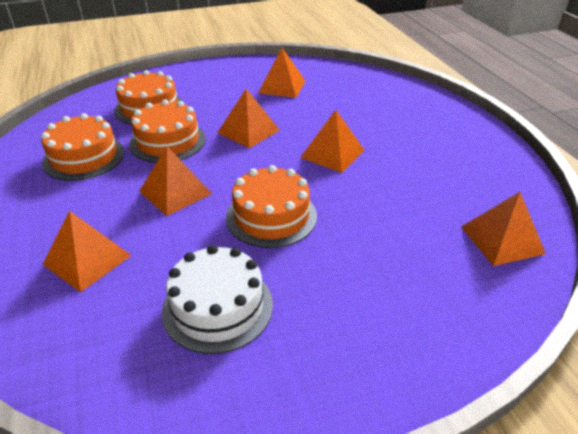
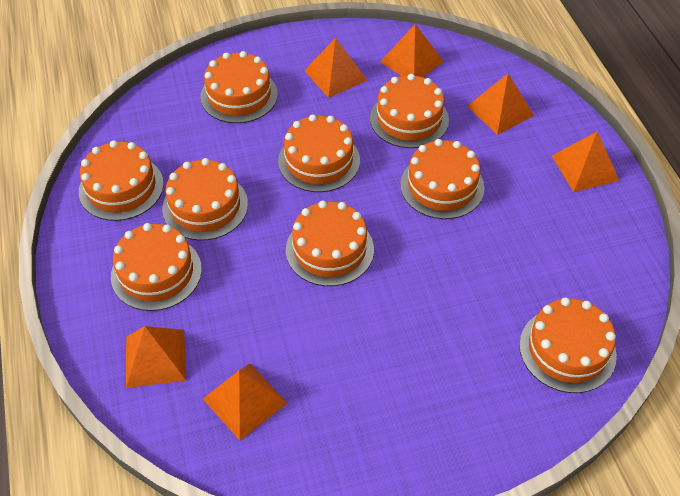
orange cake: 4 -> 9
white cake: 1 -> 0

